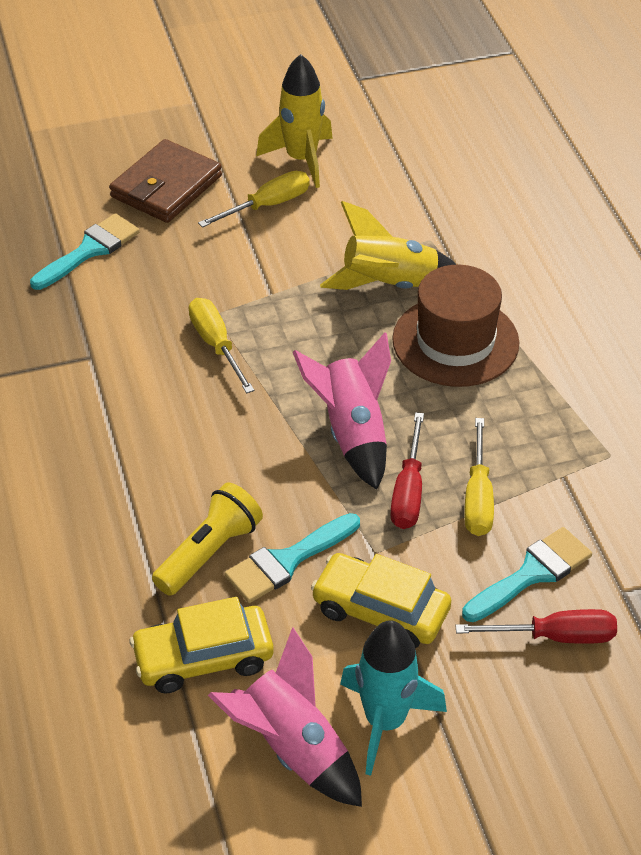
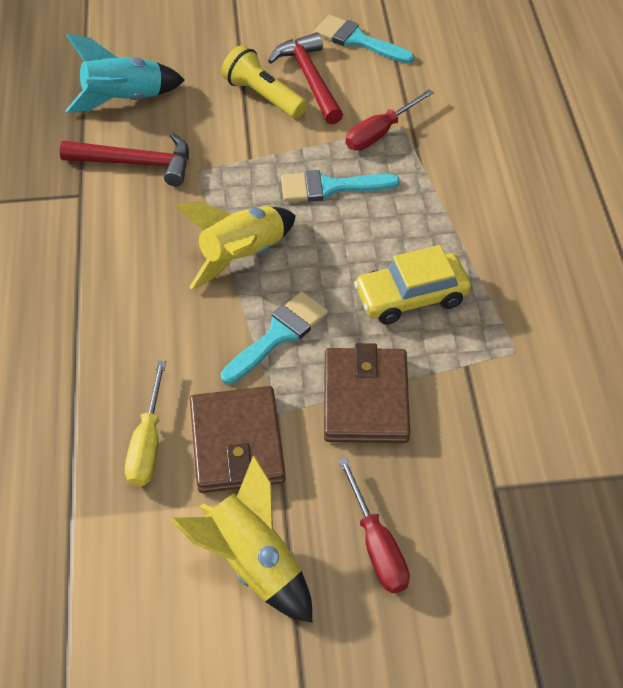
brown hat: 1 -> 0
brown wallet: 1 -> 2
pink rocket: 2 -> 0
red hammer: 0 -> 2
yellow car: 2 -> 1
yellow screwdriver: 3 -> 1

